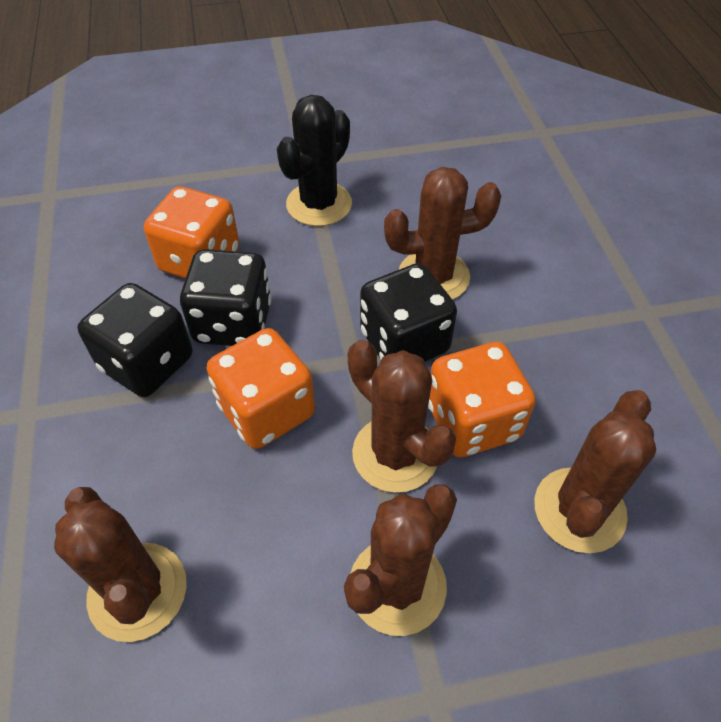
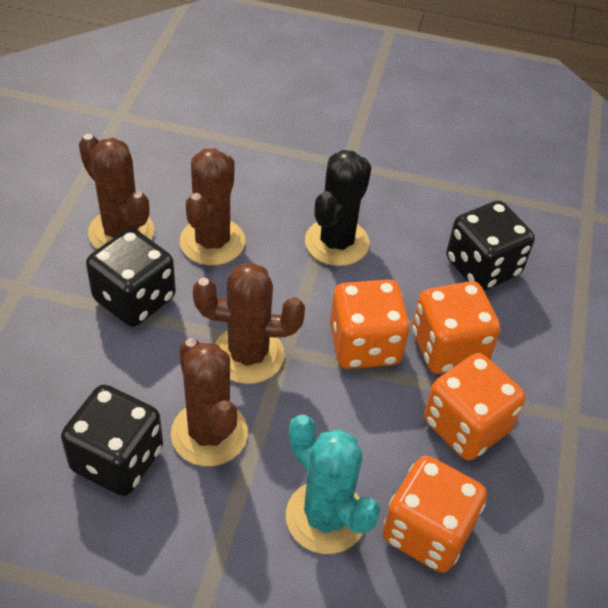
brown cactus: 5 -> 4
orange dice: 3 -> 4
turquoise cactus: 0 -> 1

